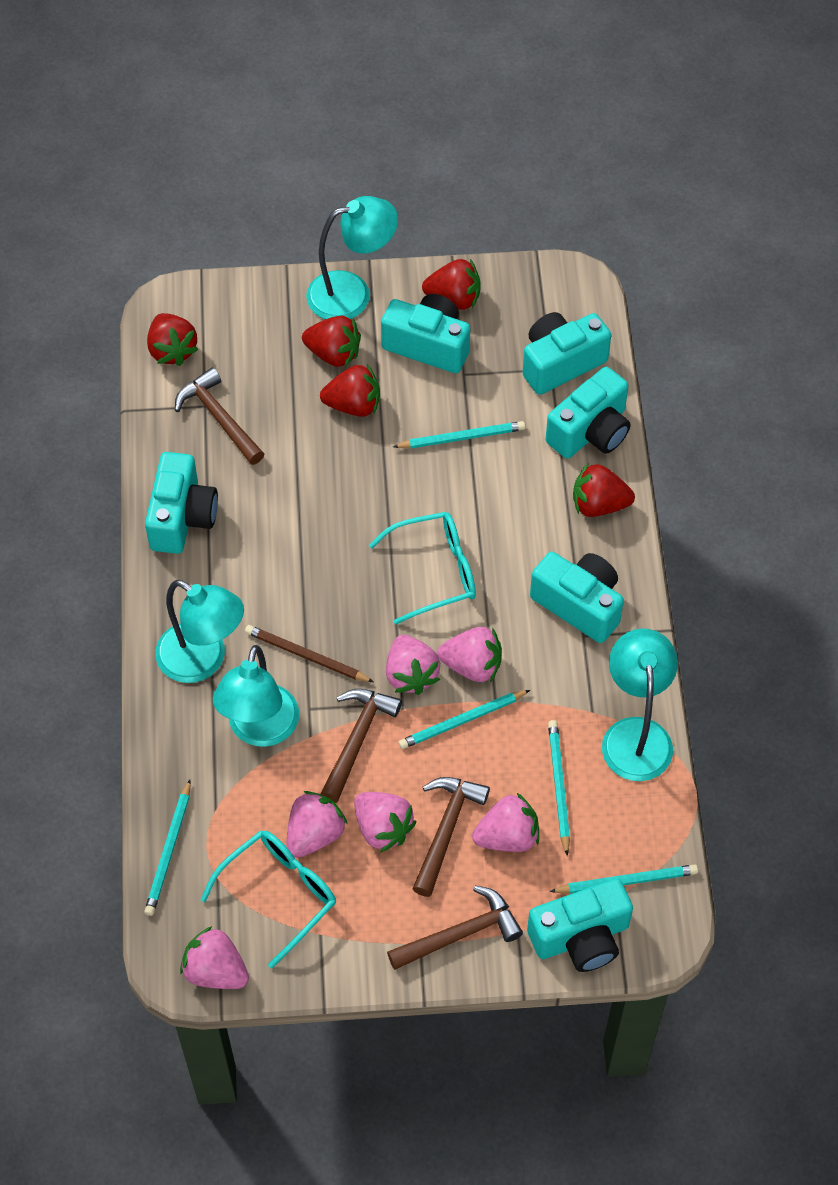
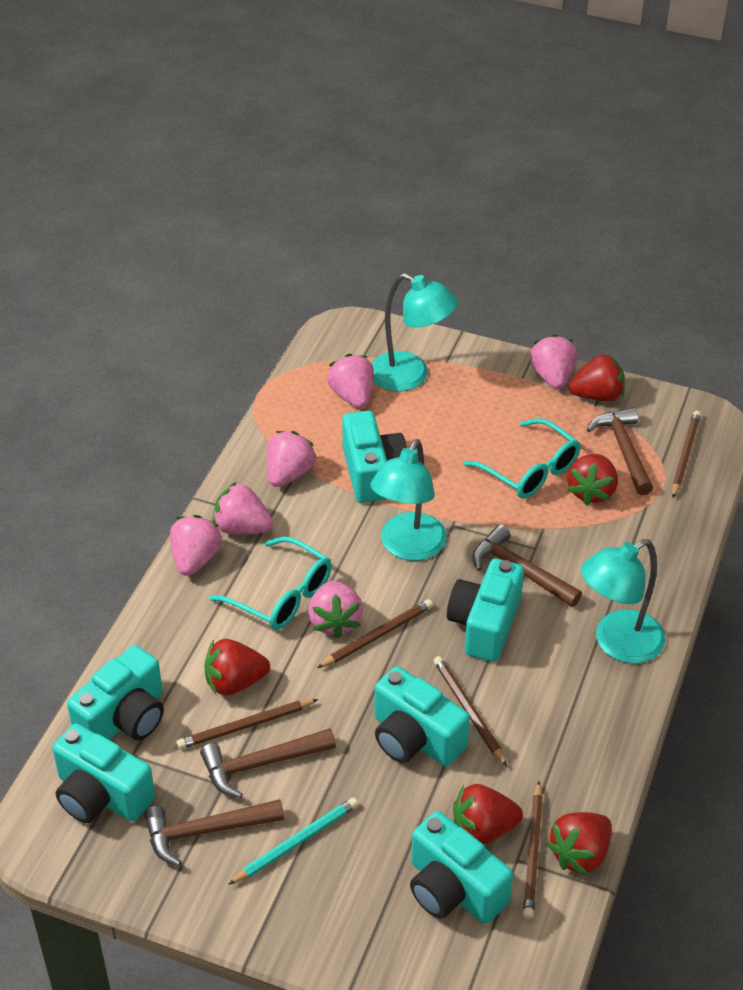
brown pencil: 1 -> 5
turquoise lamp: 4 -> 3
turquoise pencil: 5 -> 1

